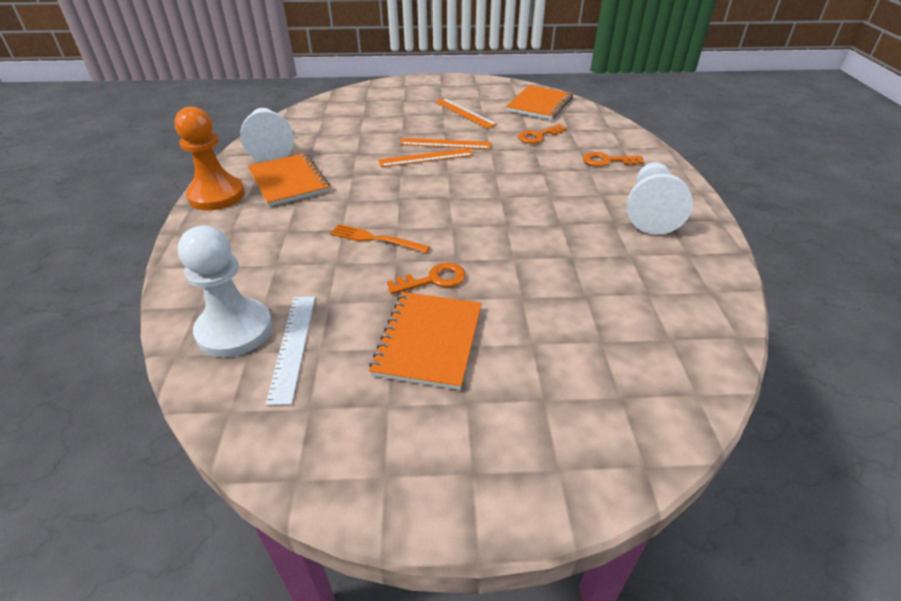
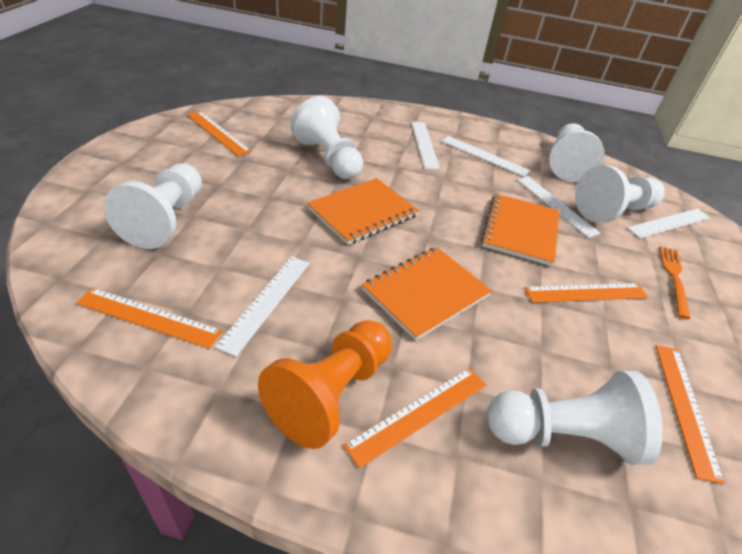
orange key: 3 -> 0
orange ruler: 3 -> 5
white pawn: 3 -> 5
white ruler: 1 -> 5

